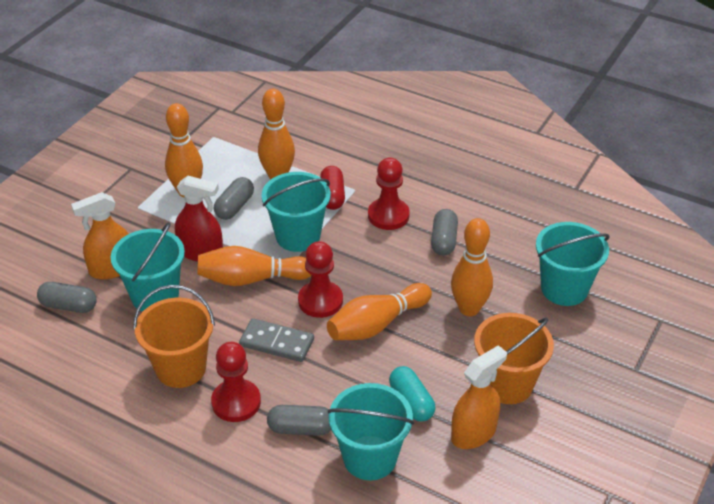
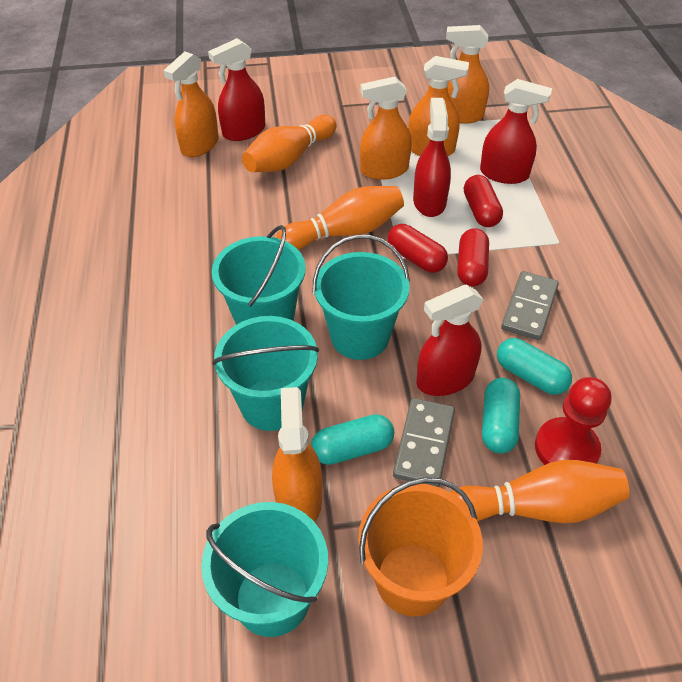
grey capsule: 4 -> 0
grey domino: 1 -> 2
orange bowling pin: 5 -> 3
orange bucket: 2 -> 1
orange spray bottle: 2 -> 5
red capsule: 1 -> 3
red pawn: 3 -> 1
red spray bottle: 1 -> 4
turquoise capsule: 1 -> 3

